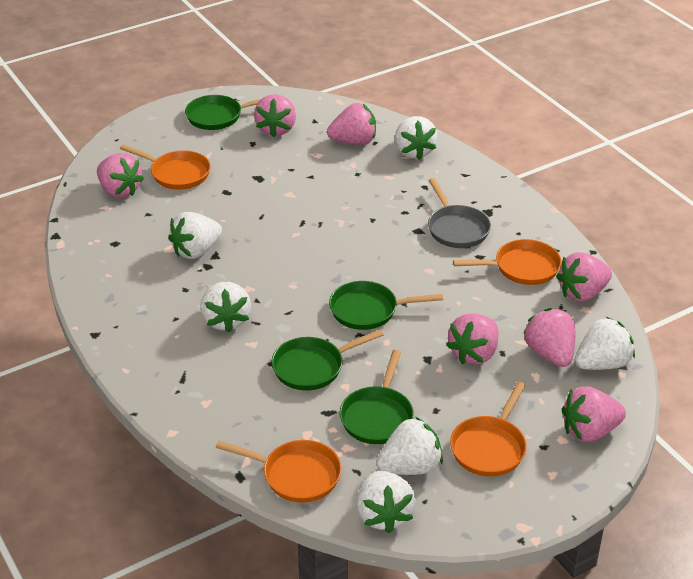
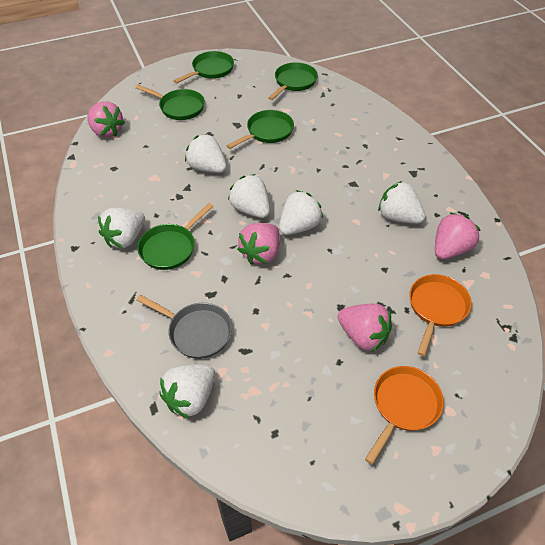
green pan: 4 -> 5
orange pan: 4 -> 2
pink strawberry: 7 -> 4

